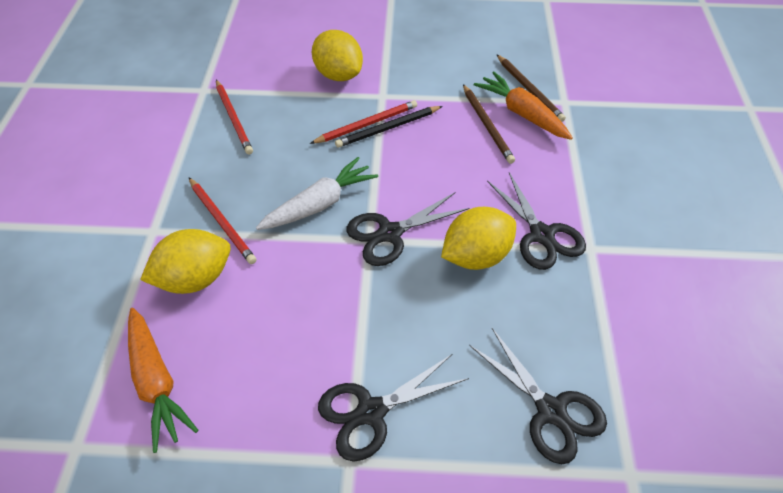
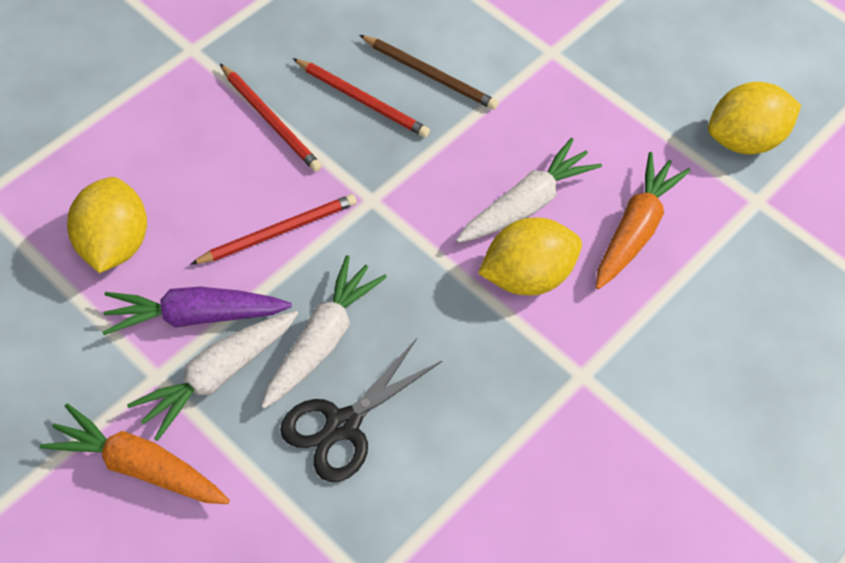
black pencil: 1 -> 0
black scissors: 4 -> 1
brown pencil: 2 -> 1
purple carrot: 0 -> 1
white carrot: 1 -> 3

